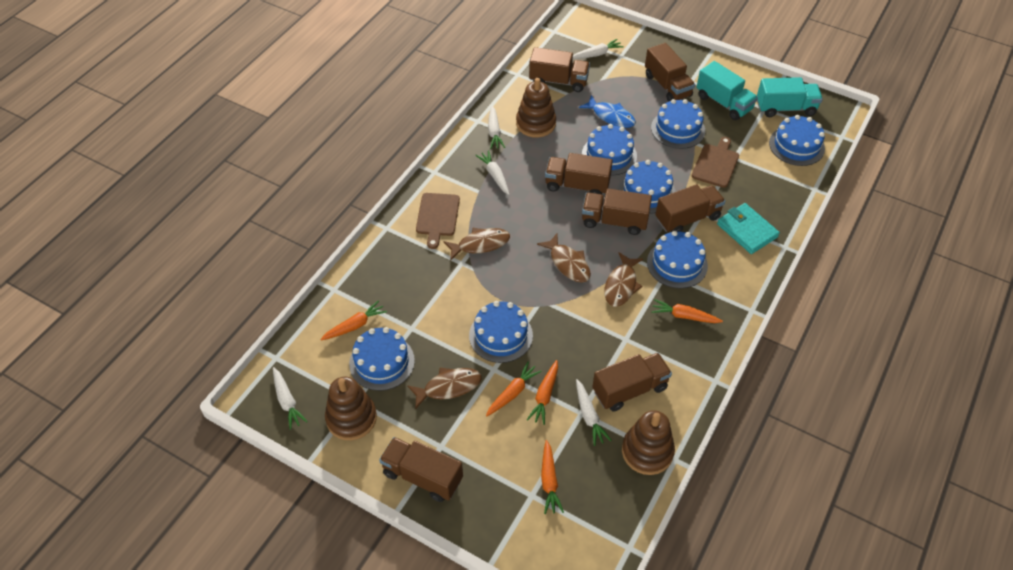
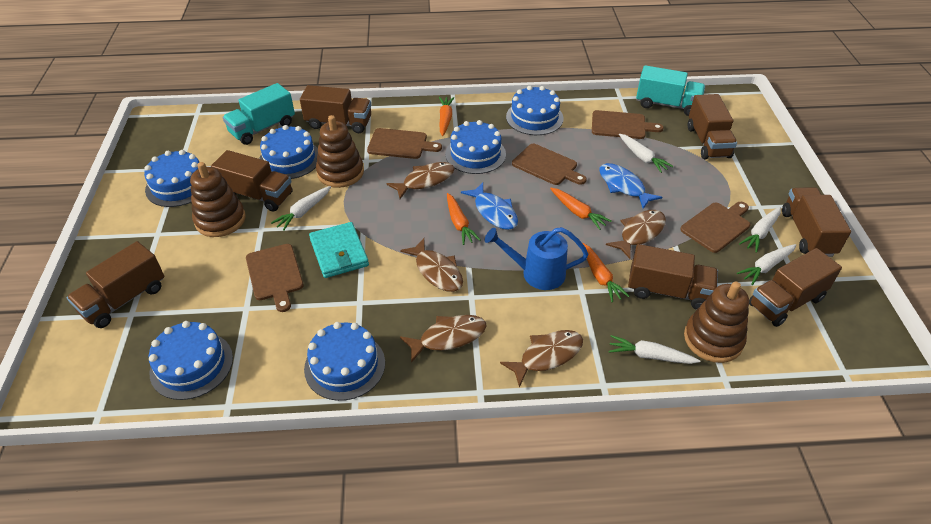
blue cake: 7 -> 6
blue fish: 1 -> 2
blue watering can: 0 -> 1
brown cutting board: 2 -> 5
brown fish: 4 -> 5
orange carrot: 5 -> 4

